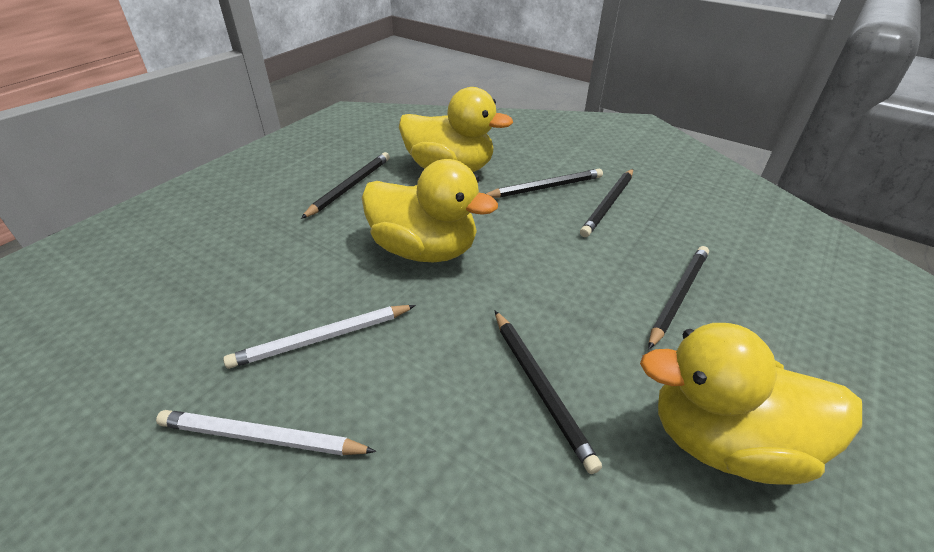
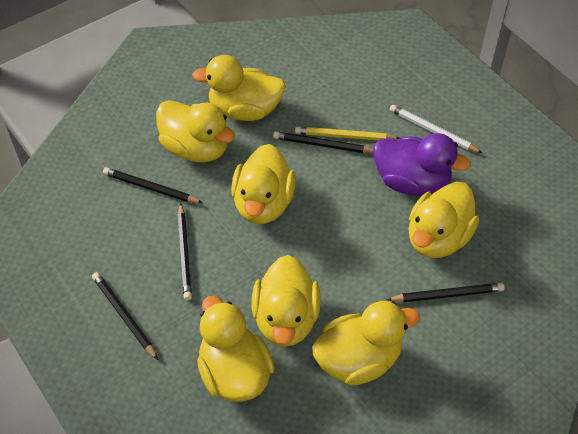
purple duck: 0 -> 1
white pencil: 2 -> 1
yellow duck: 3 -> 7
yellow pencil: 0 -> 1

